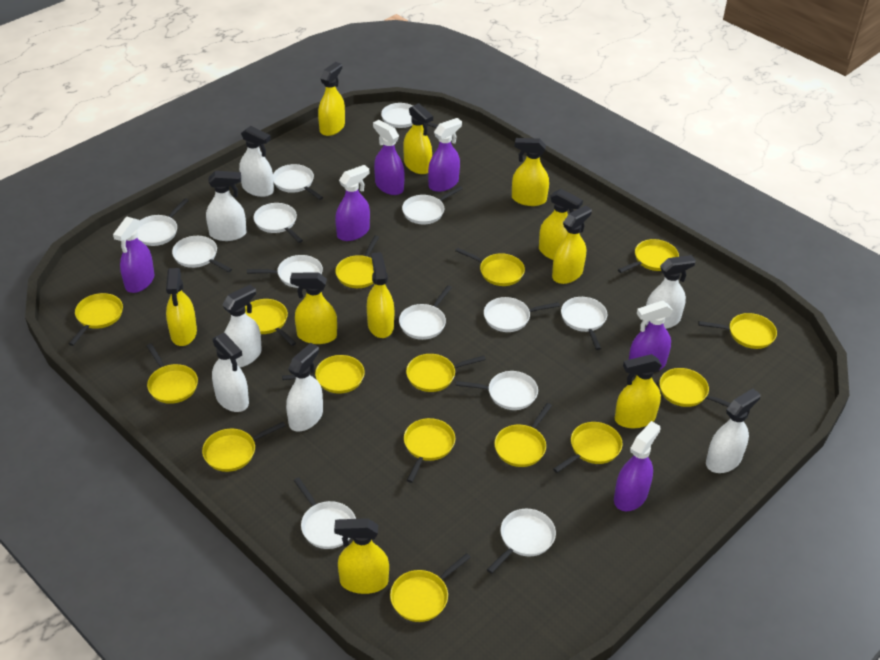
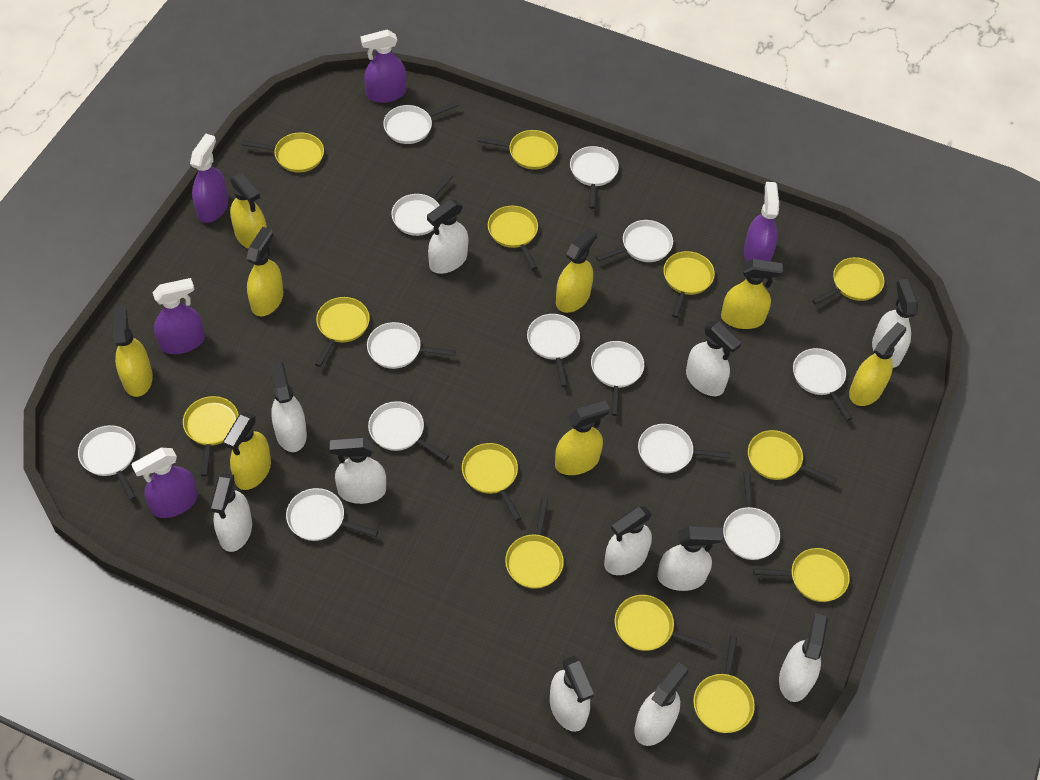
purple spray bottle: 6 -> 5
white spray bottle: 7 -> 11
yellow pan: 15 -> 13
yellow spray bottle: 10 -> 8

